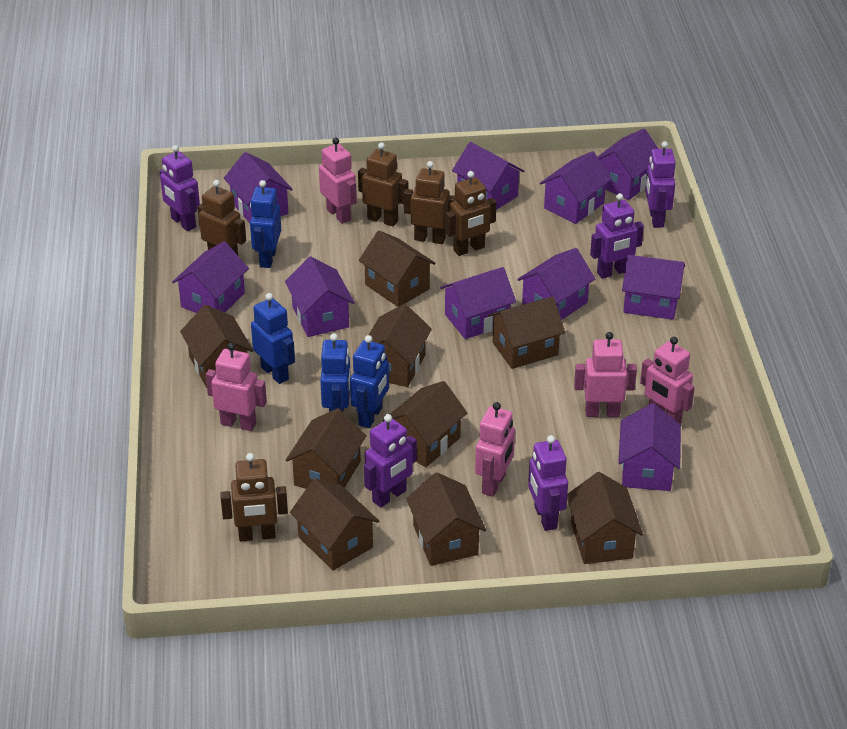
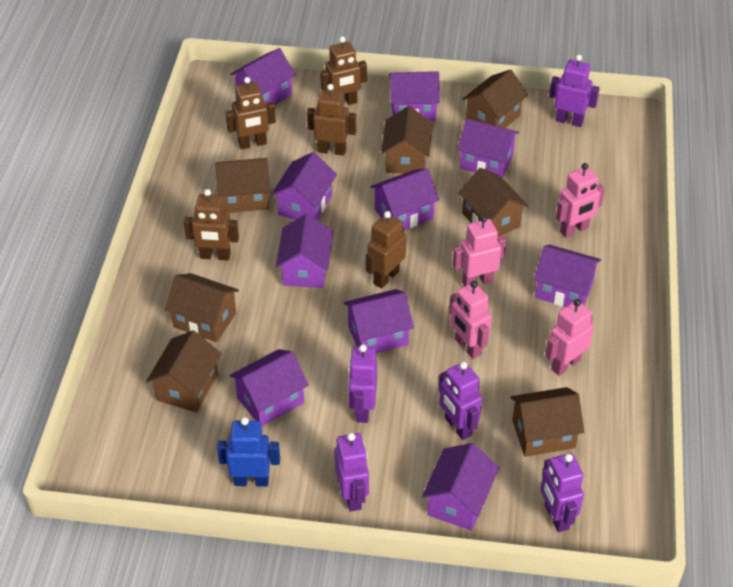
blue robot: 4 -> 1
brown house: 9 -> 7
pink robot: 5 -> 4

